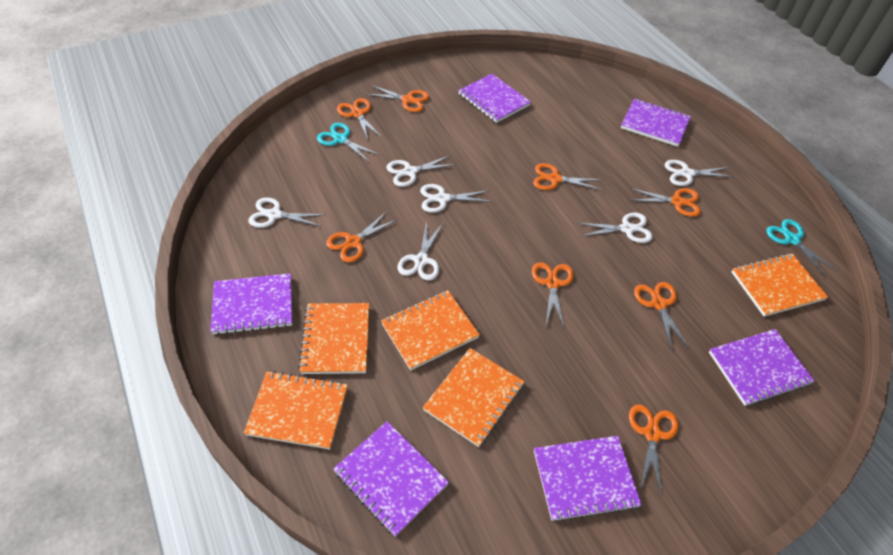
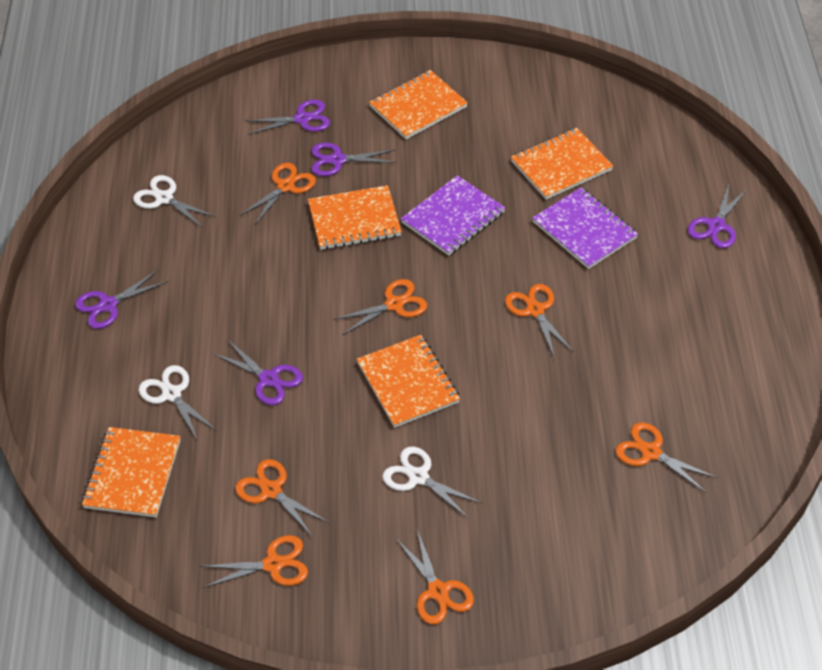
orange scissors: 8 -> 7
purple notebook: 6 -> 2
purple scissors: 0 -> 5
turquoise scissors: 2 -> 0
white scissors: 6 -> 3

